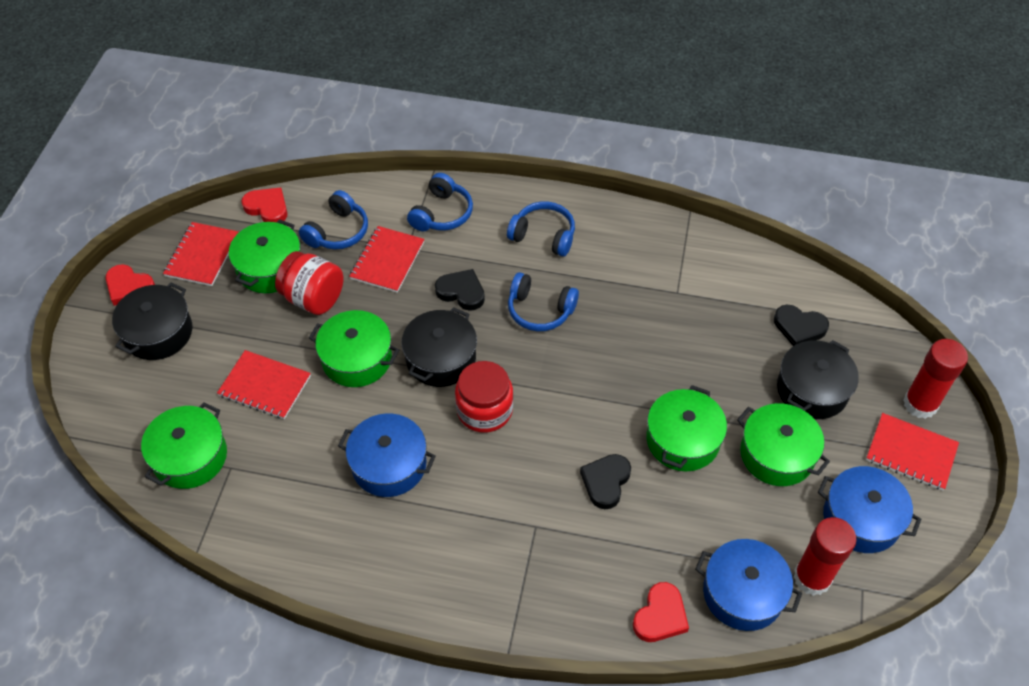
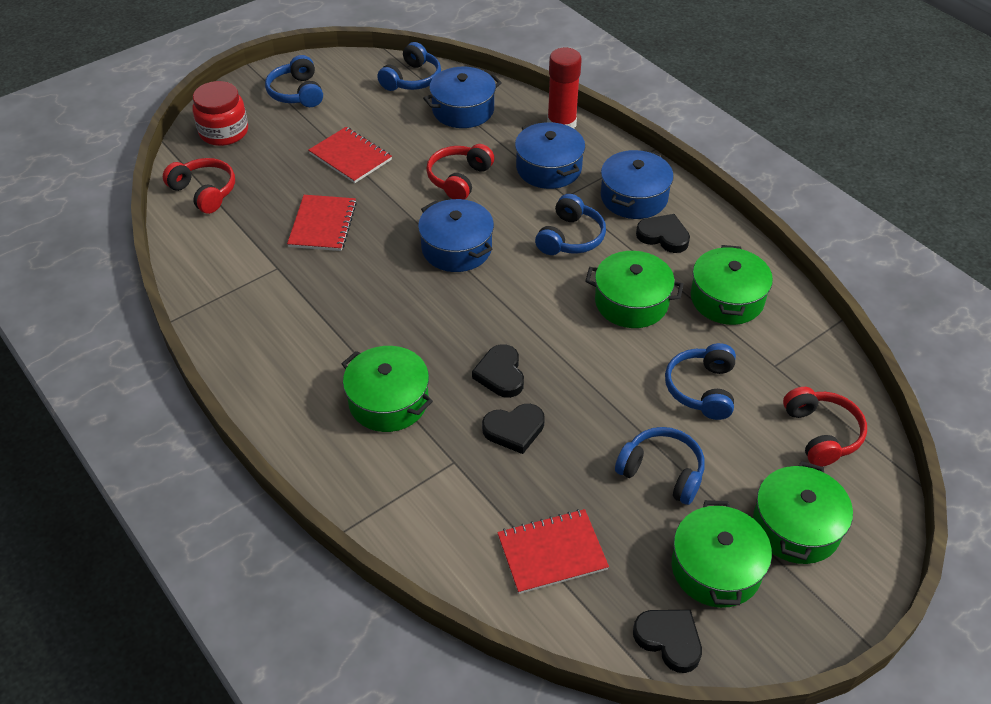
black heart: 3 -> 4
black pot: 3 -> 0
blue headphones: 4 -> 5
blue pot: 3 -> 4
red glue stick: 2 -> 1
red headphones: 0 -> 3
red heart: 3 -> 0
red jar: 2 -> 1
red notebook: 4 -> 3

